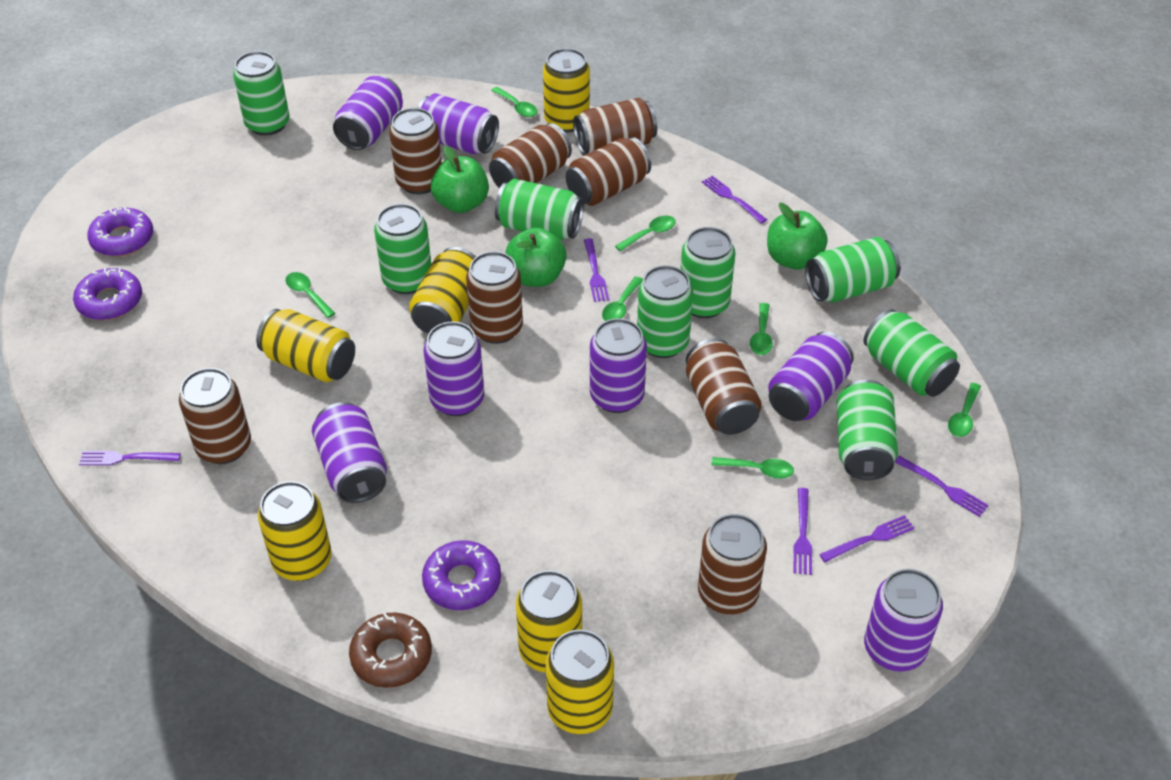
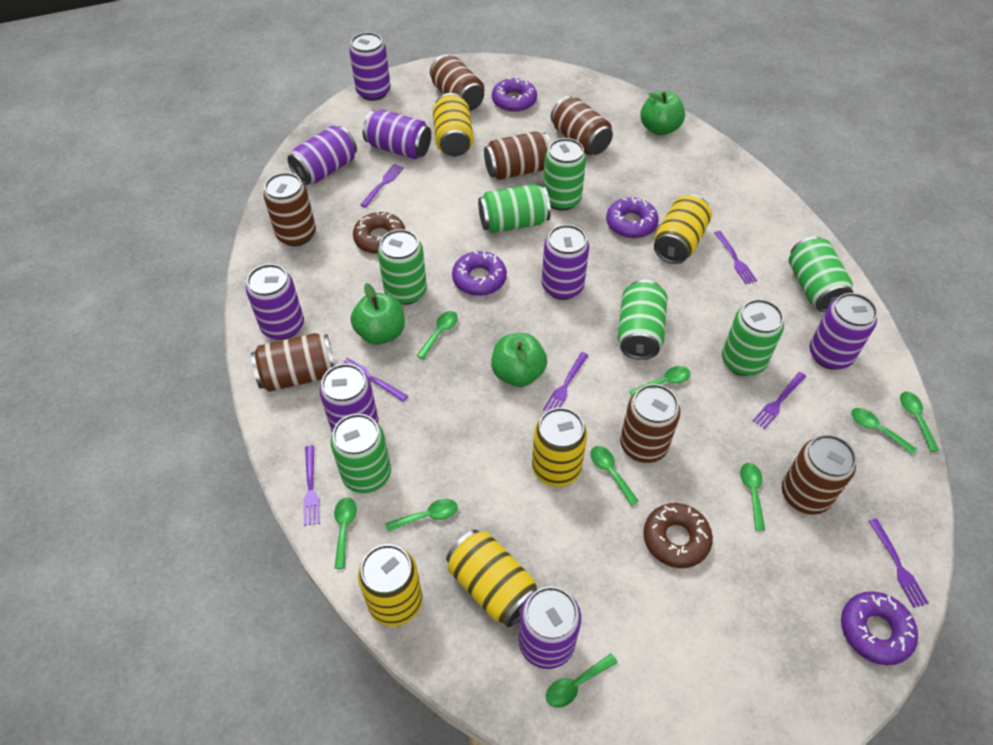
brown can: 8 -> 7
brown donut: 1 -> 2
green can: 8 -> 7
green spoon: 7 -> 9
purple can: 7 -> 8
purple donut: 3 -> 4
purple fork: 6 -> 7
yellow can: 6 -> 5

